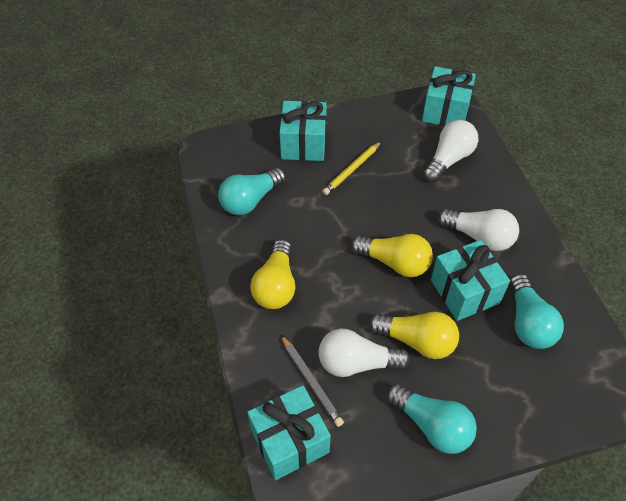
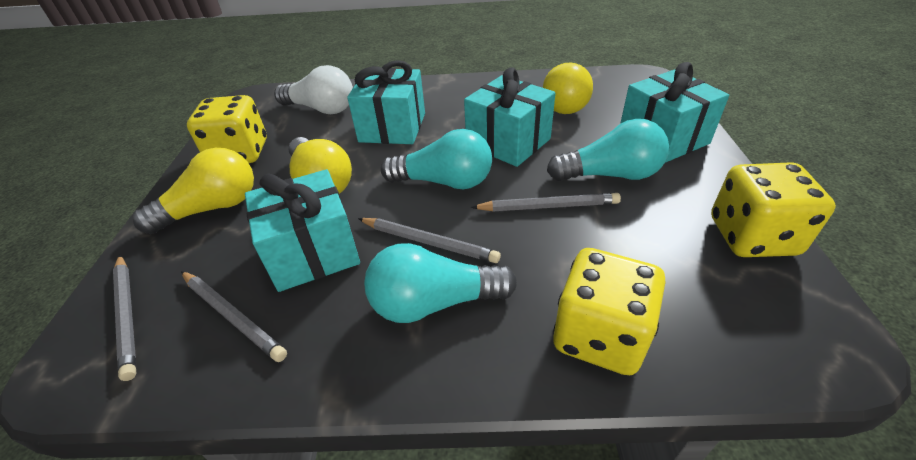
grey pencil: 1 -> 4
white light bulb: 3 -> 1
yellow dice: 0 -> 3
yellow pencil: 1 -> 0

